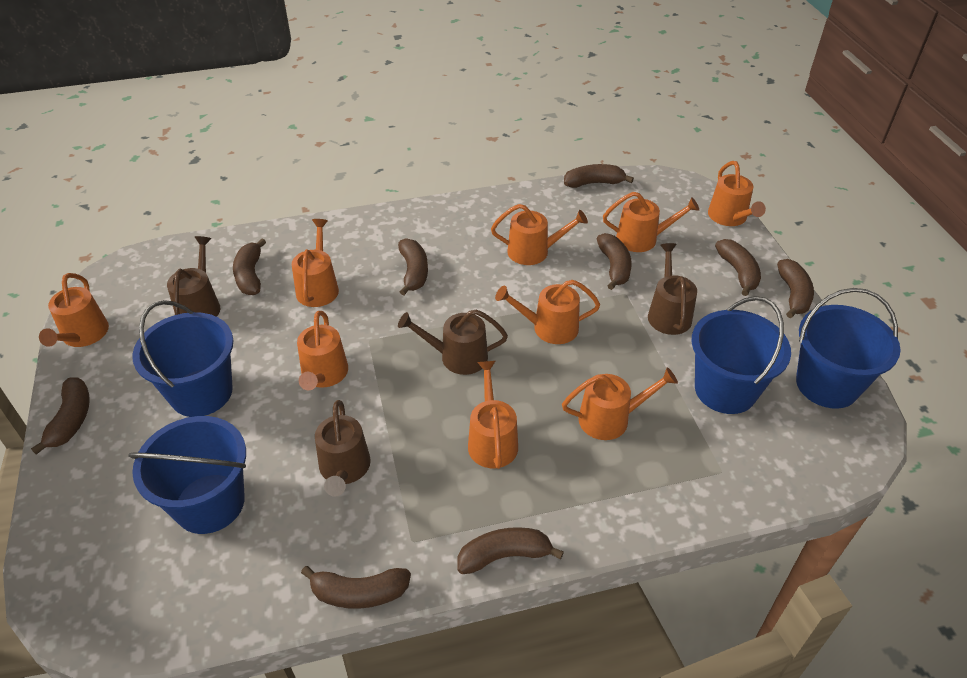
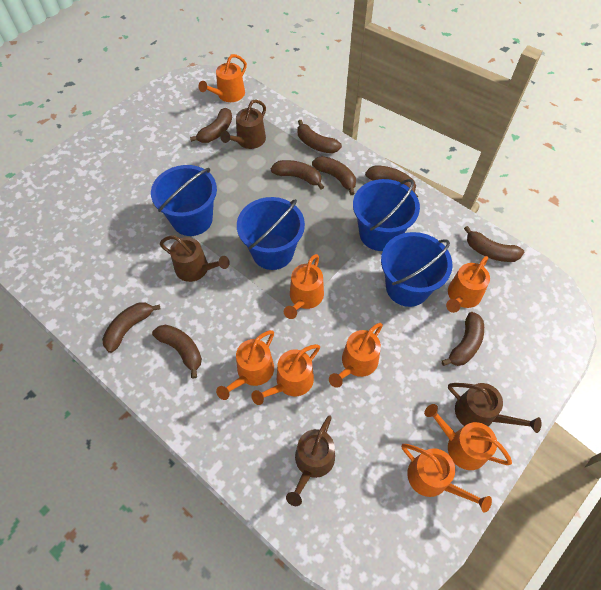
orange watering can: 9 -> 8

